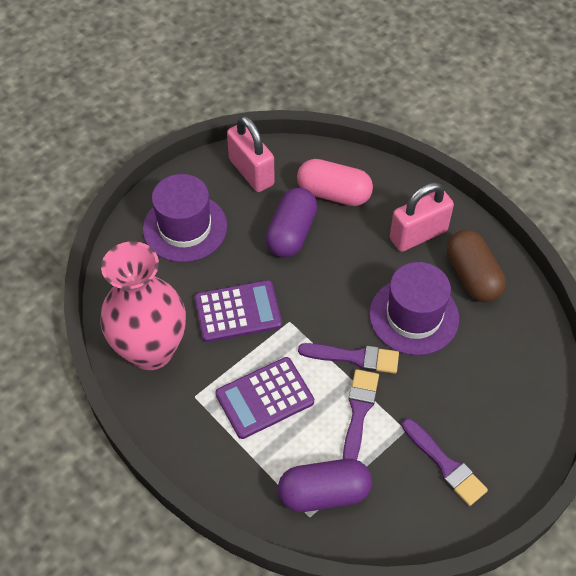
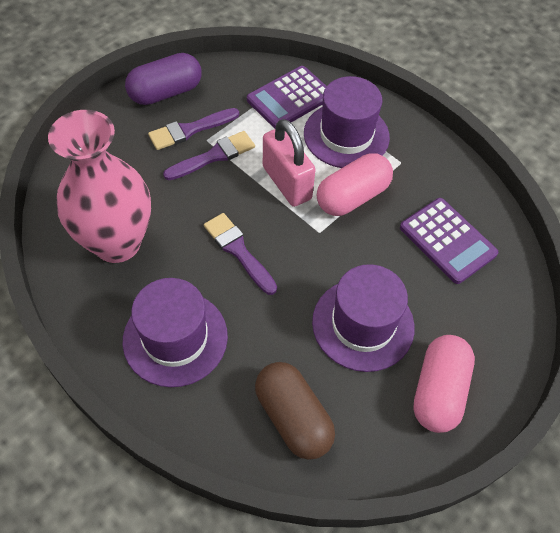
pink capsule: 1 -> 2
pink padlock: 2 -> 1
purple capsule: 2 -> 1
purple hat: 2 -> 3

